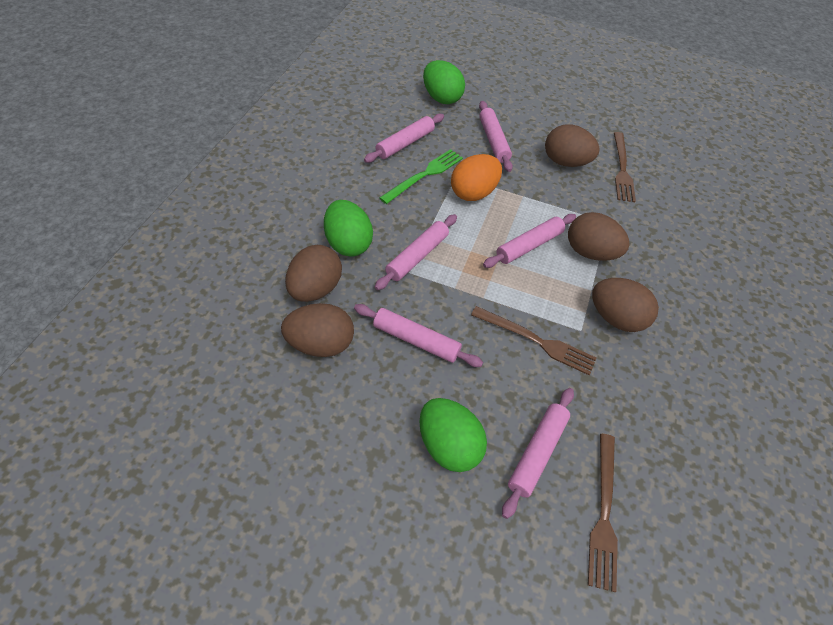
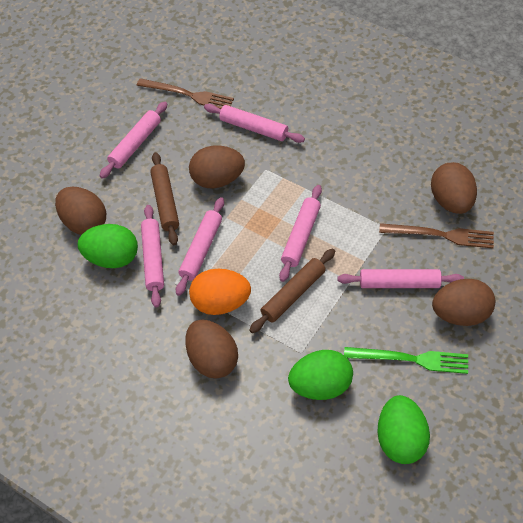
brown fork: 3 -> 2
brown rolling pin: 0 -> 2

